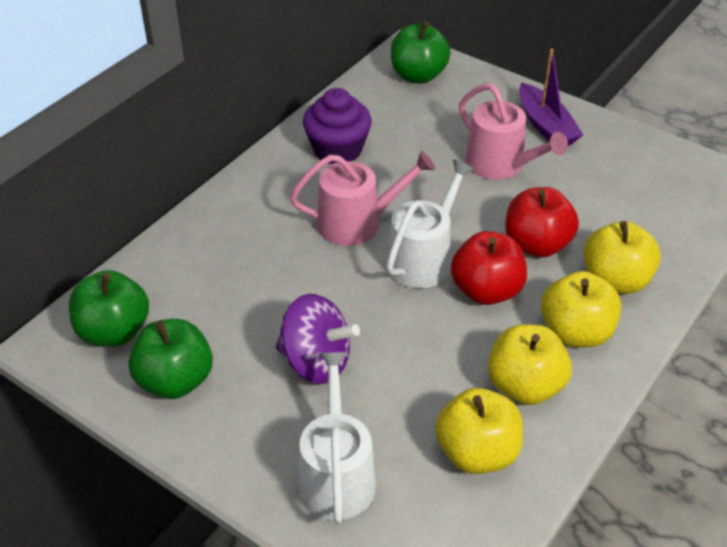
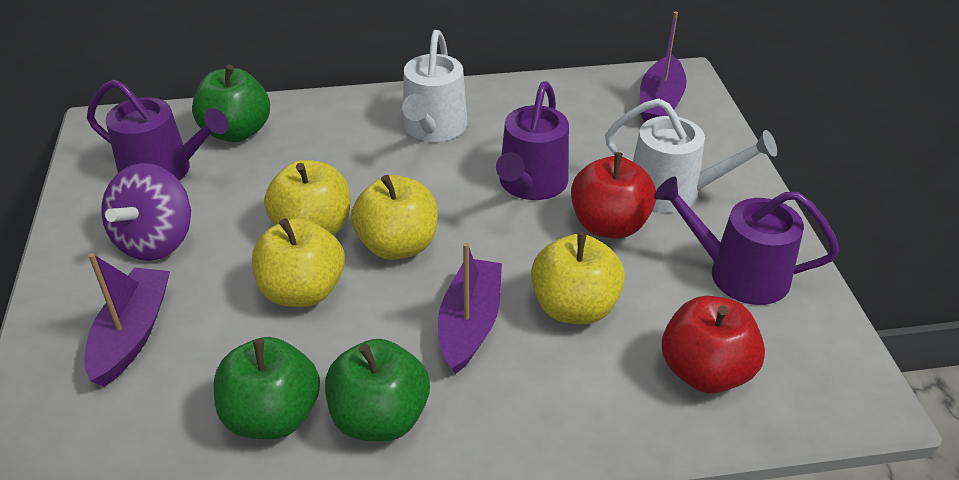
pink watering can: 2 -> 0
purple boat: 1 -> 3
purple cupcake: 1 -> 0
purple watering can: 0 -> 3

